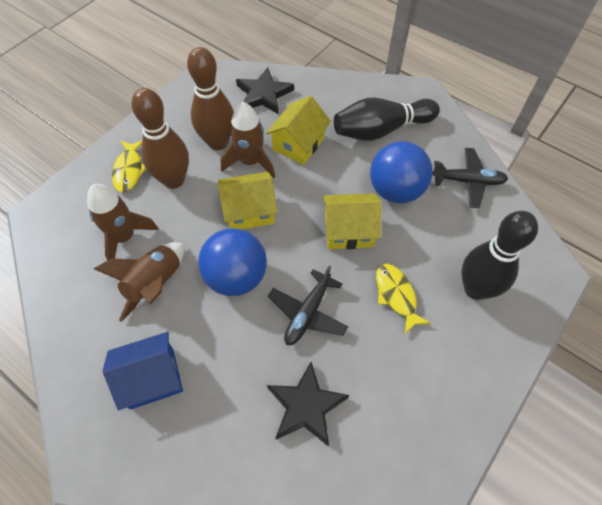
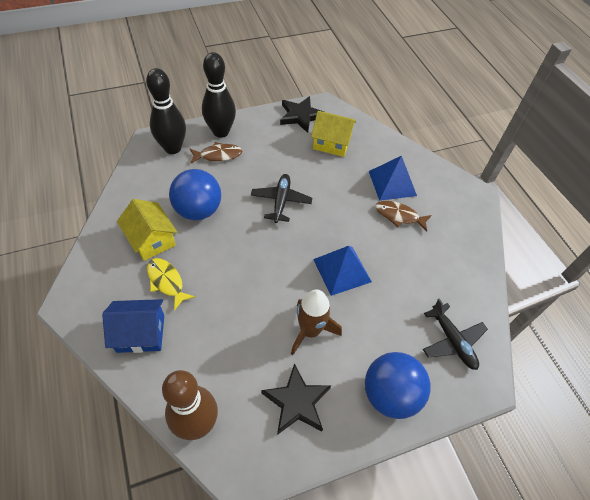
blue pyramid: 0 -> 2
brown bowling pin: 2 -> 1
brown fish: 0 -> 2
brown rocket: 3 -> 1
yellow fish: 2 -> 1
yellow house: 3 -> 2

